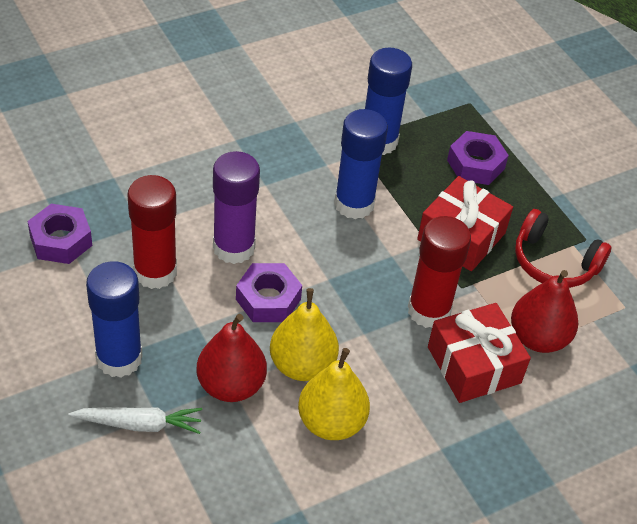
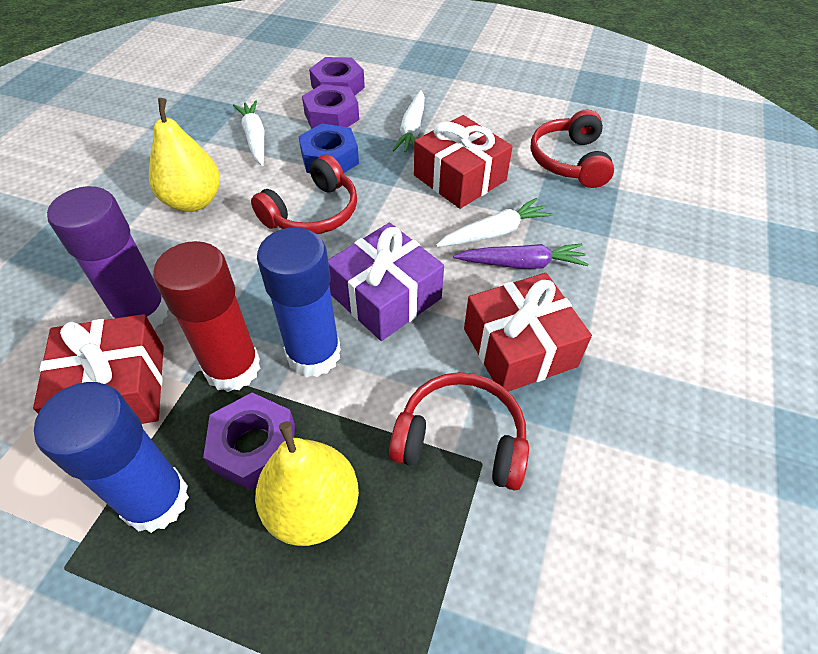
blue glue stick: 3 -> 2
blue nut: 0 -> 1
purple carrot: 0 -> 1
purple gift: 0 -> 1
red gift: 2 -> 3
red glue stick: 2 -> 1
red headphones: 1 -> 3
red pear: 2 -> 0
white carrot: 1 -> 3

